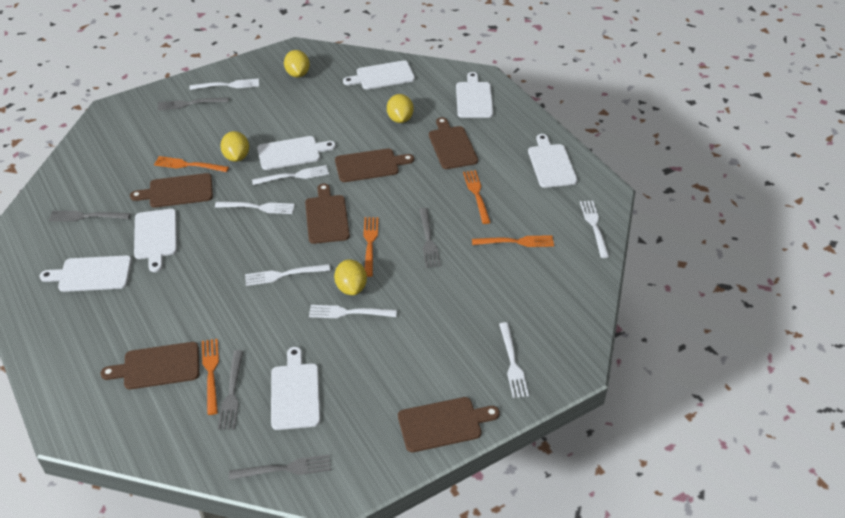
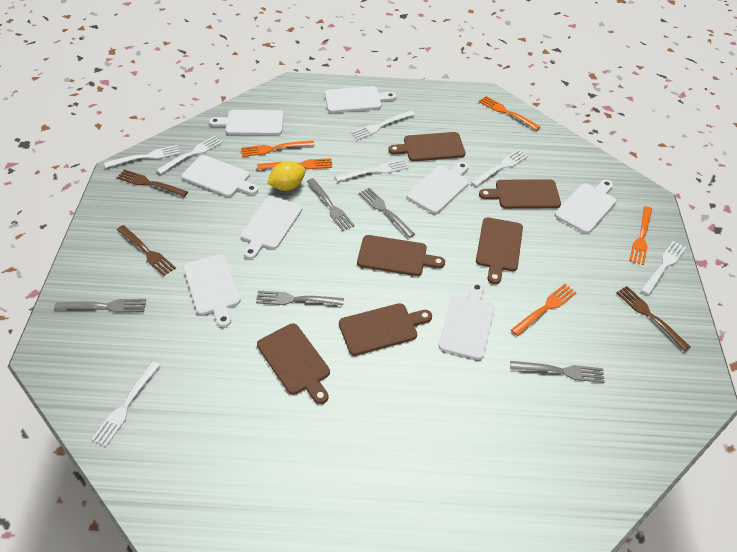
brown fork: 0 -> 3
white cutting board: 7 -> 8
yellow lemon: 4 -> 1

